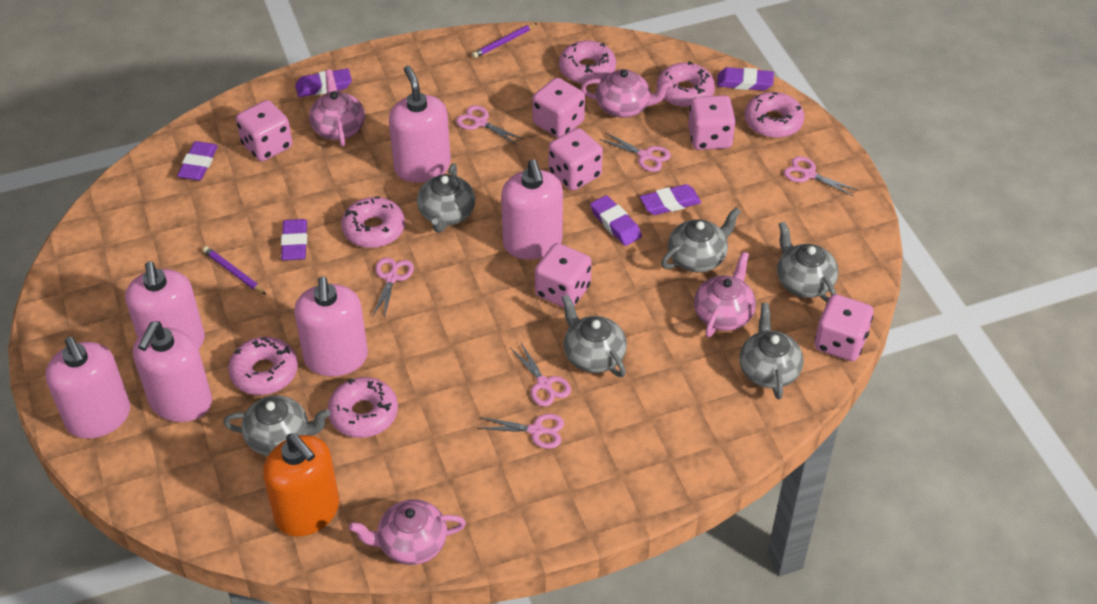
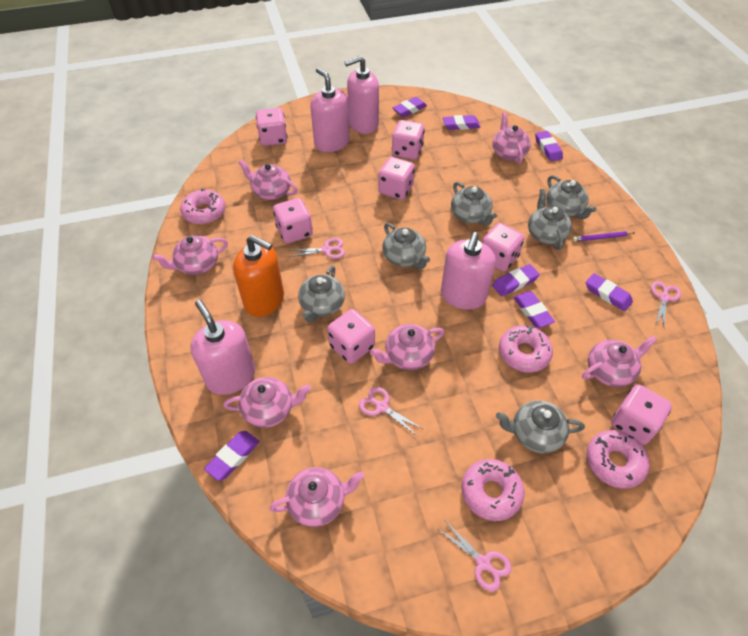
pink dice: 6 -> 7
pink donut: 6 -> 4
pink scissors: 6 -> 4
pink soap dispenser: 6 -> 4
pink teapot: 4 -> 7
purple eraser: 6 -> 7
purple pencil: 2 -> 1

